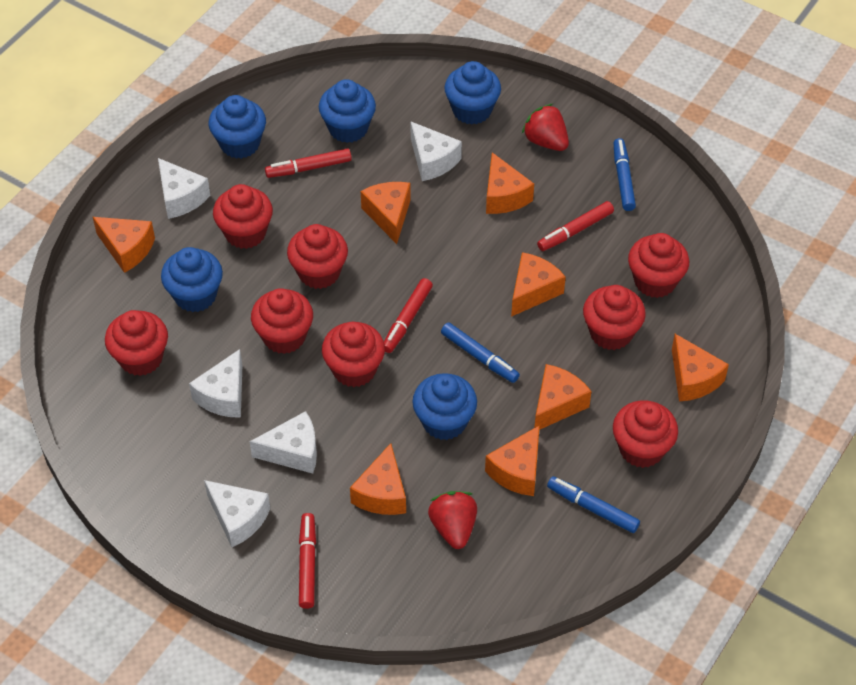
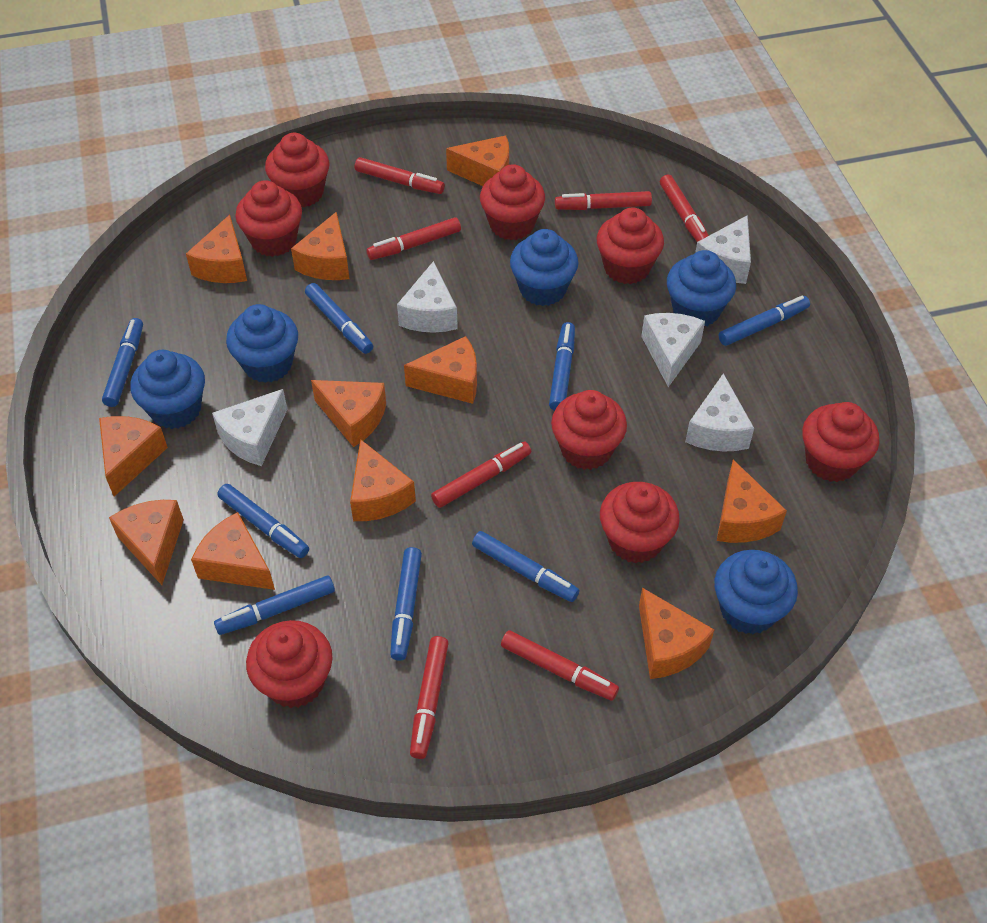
blue marker: 3 -> 8
orange cheese: 8 -> 11
red marker: 4 -> 7
red strawberry: 2 -> 0

